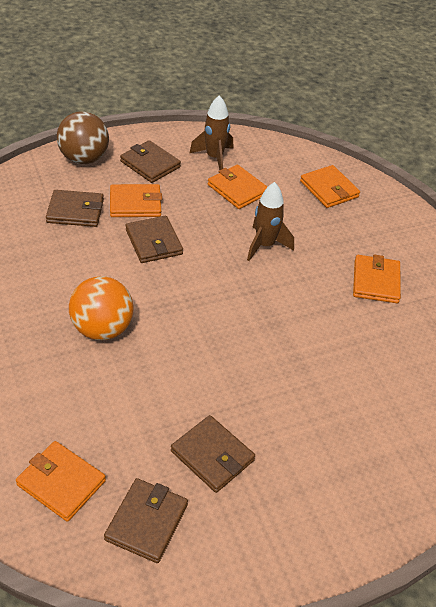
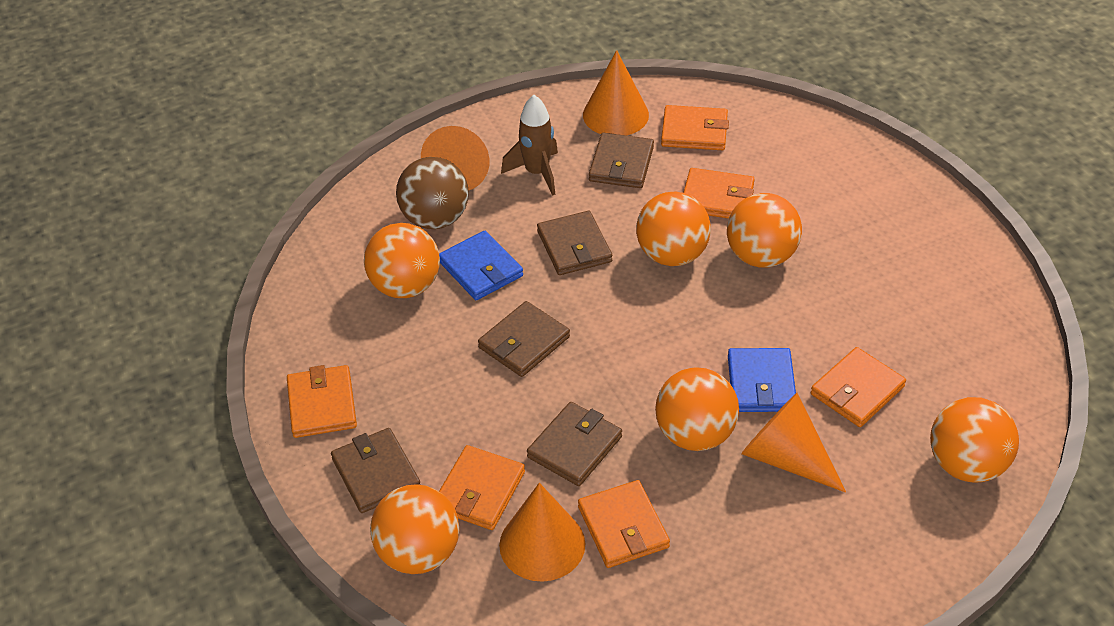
blue wallet: 0 -> 2
brown rocket: 2 -> 1
orange ball: 1 -> 6
orange cone: 0 -> 4
orange wallet: 5 -> 6

